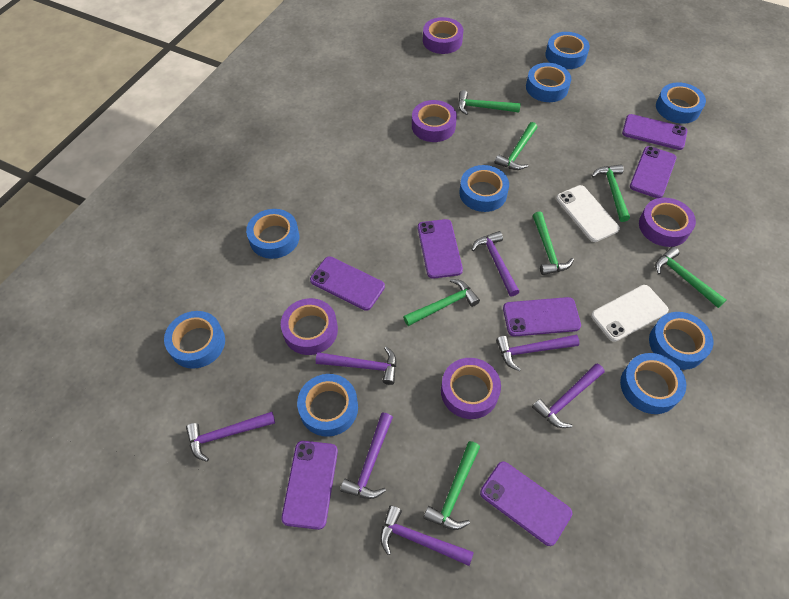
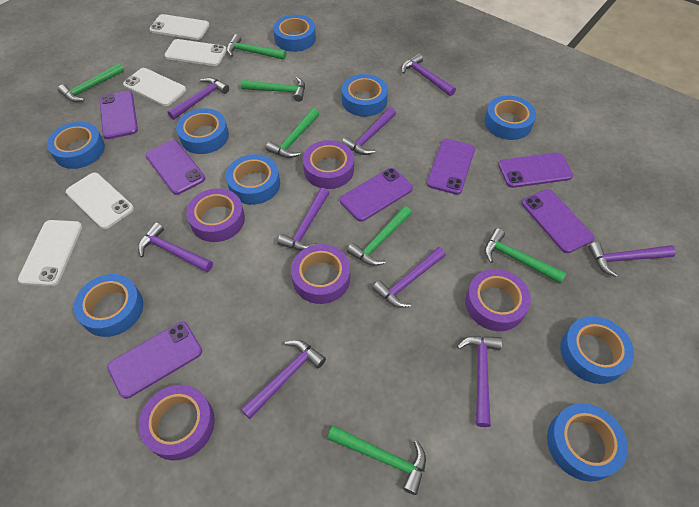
purple hammer: 7 -> 9
white phone: 2 -> 5

